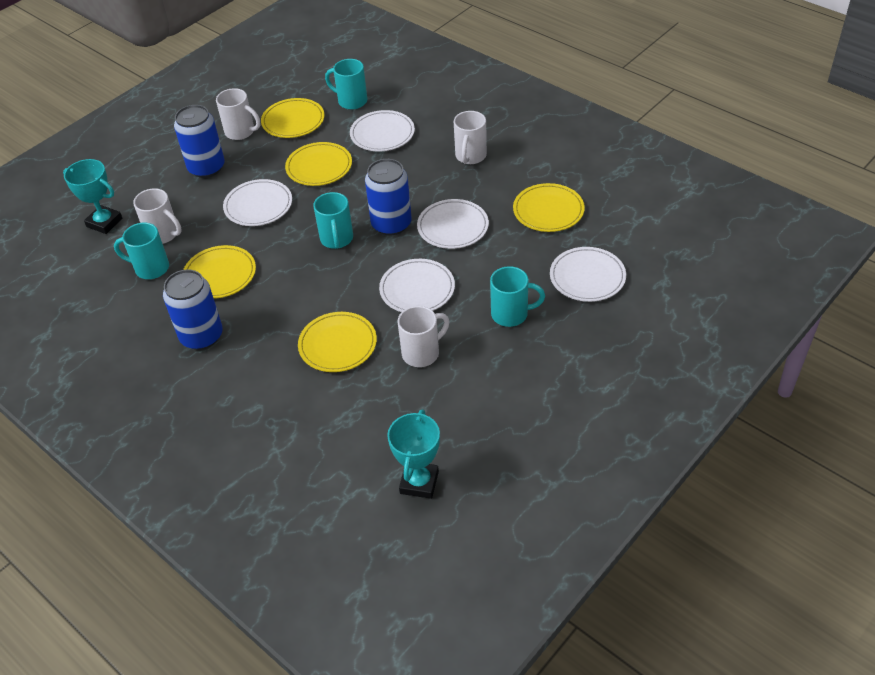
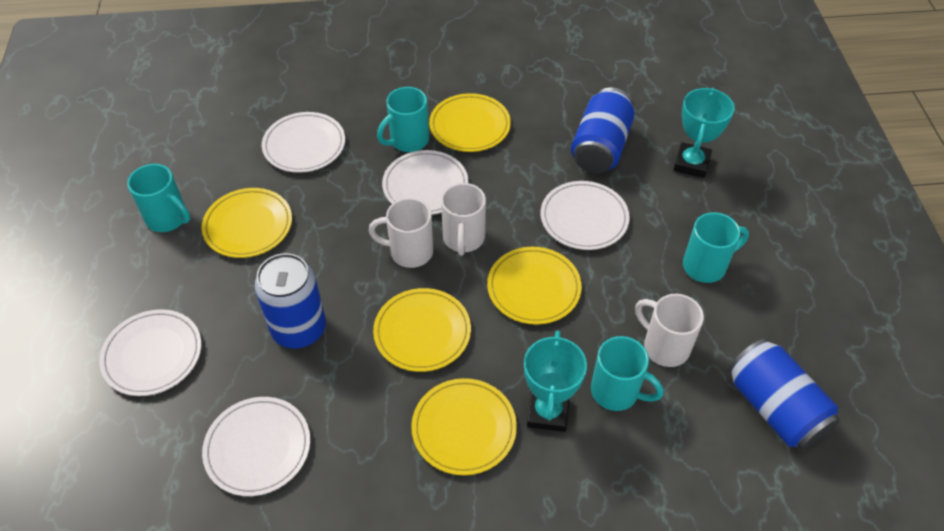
white mug: 4 -> 3

